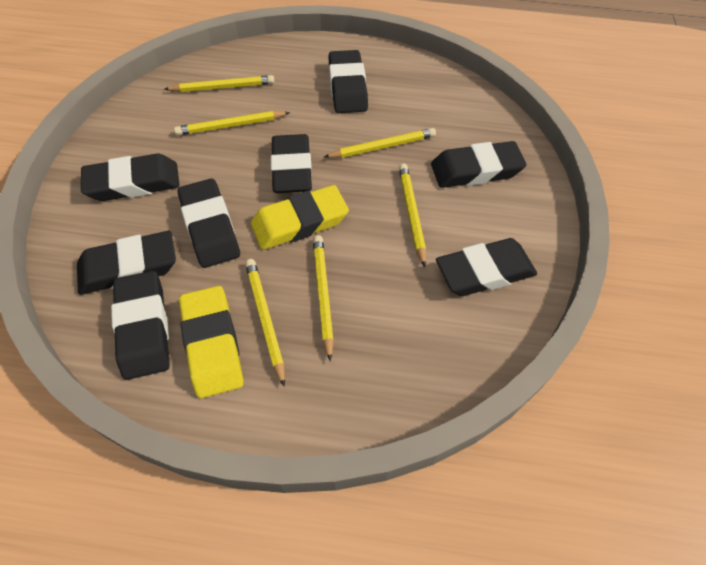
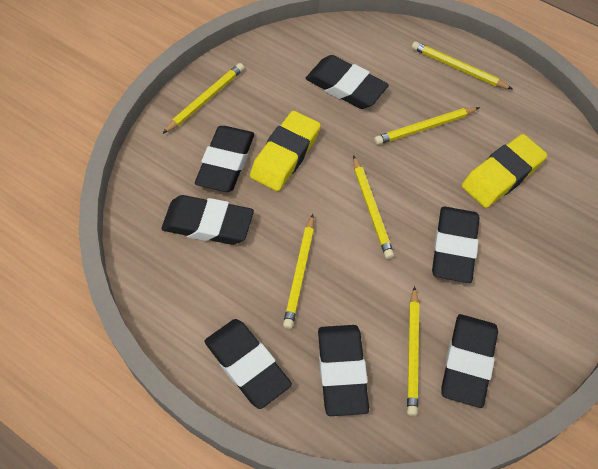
black eraser: 8 -> 7

